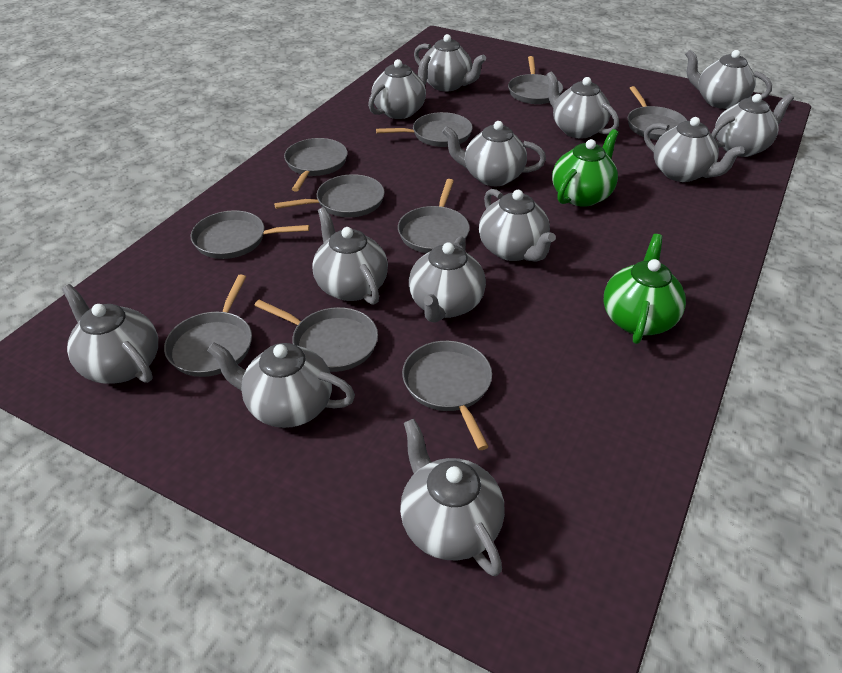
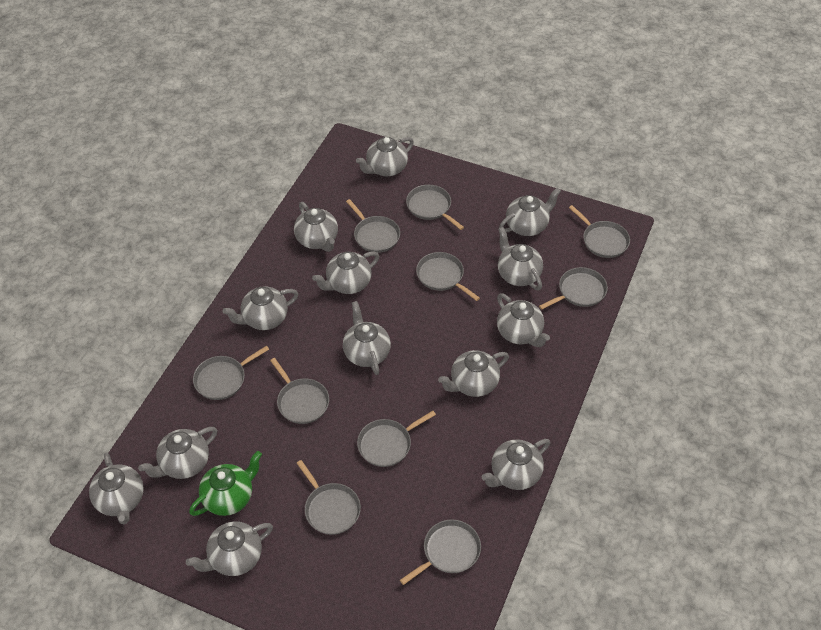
green teapot: 2 -> 1

